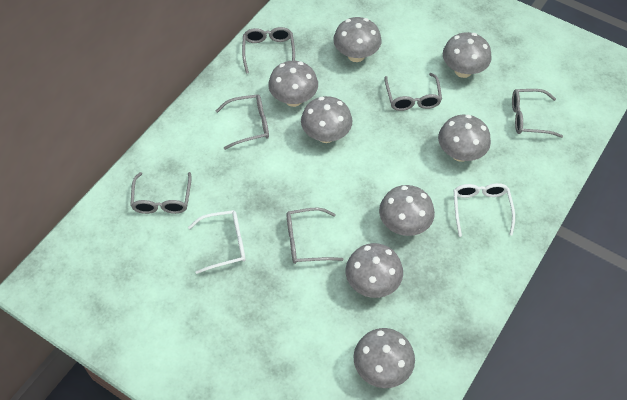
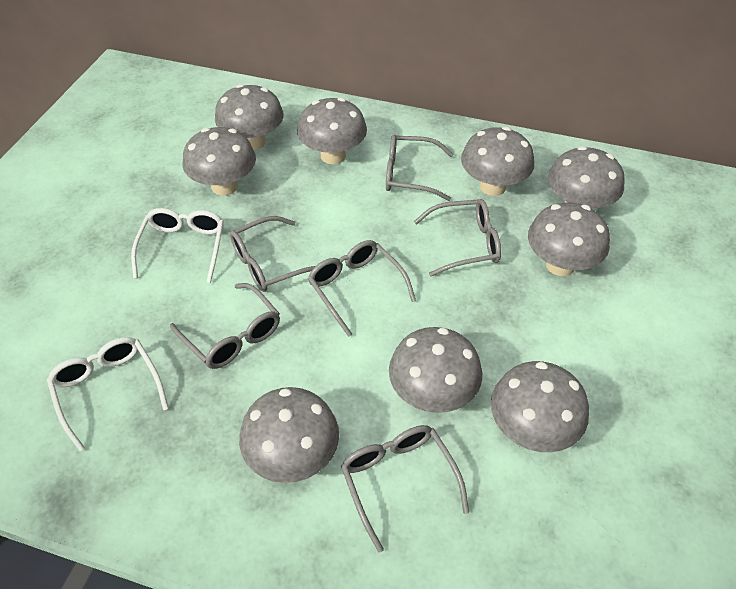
grey mushroom: 8 -> 9

